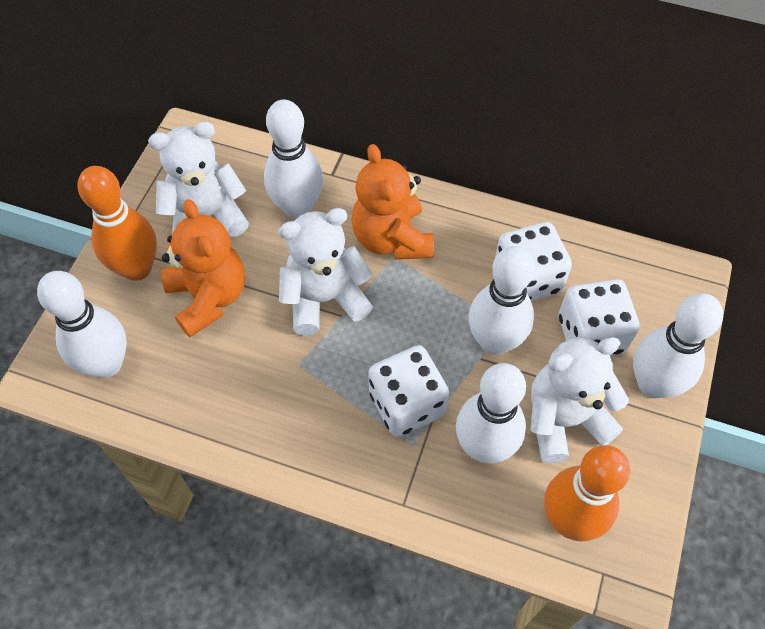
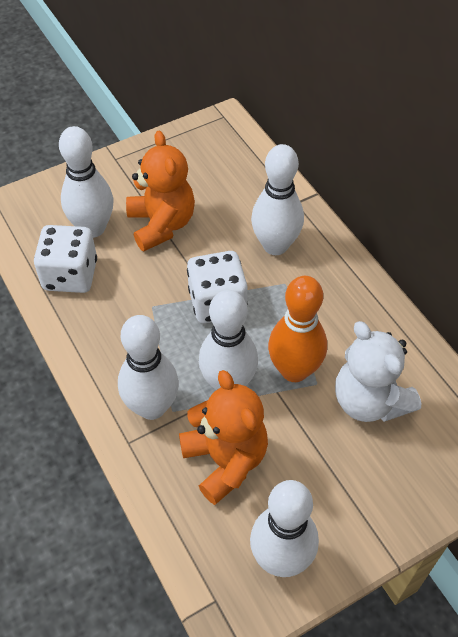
orange bowling pin: 2 -> 1
white dice: 3 -> 2
white teddy bear: 3 -> 1

